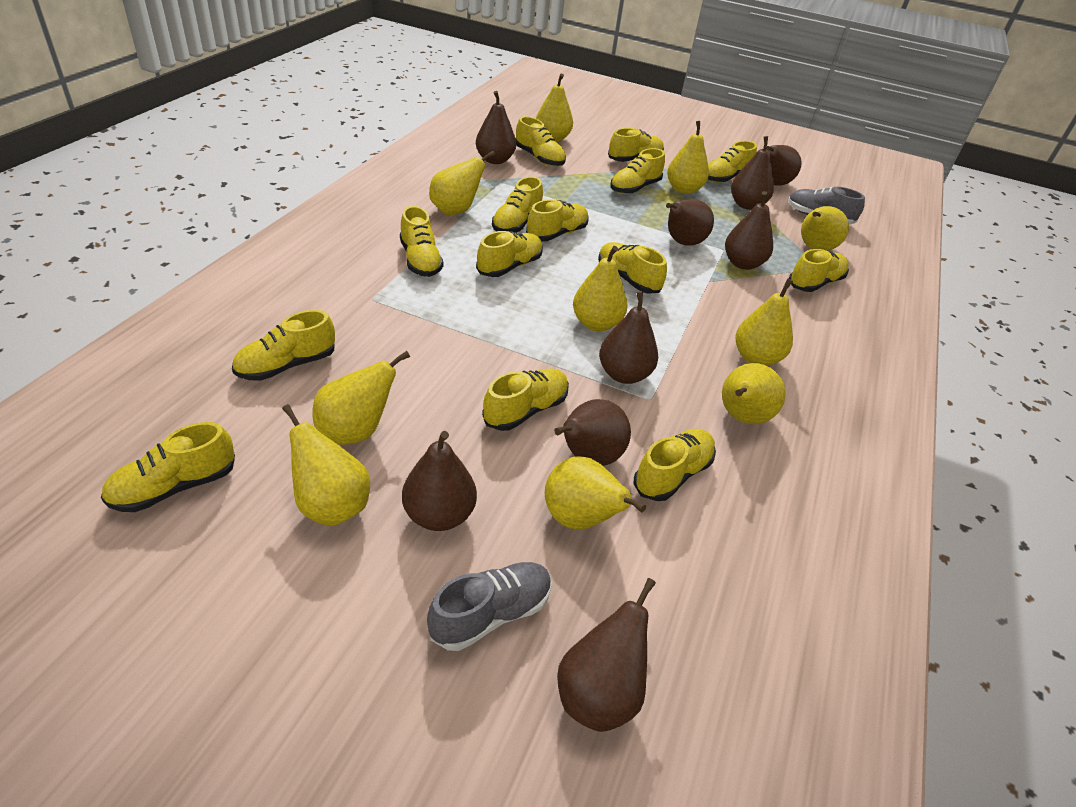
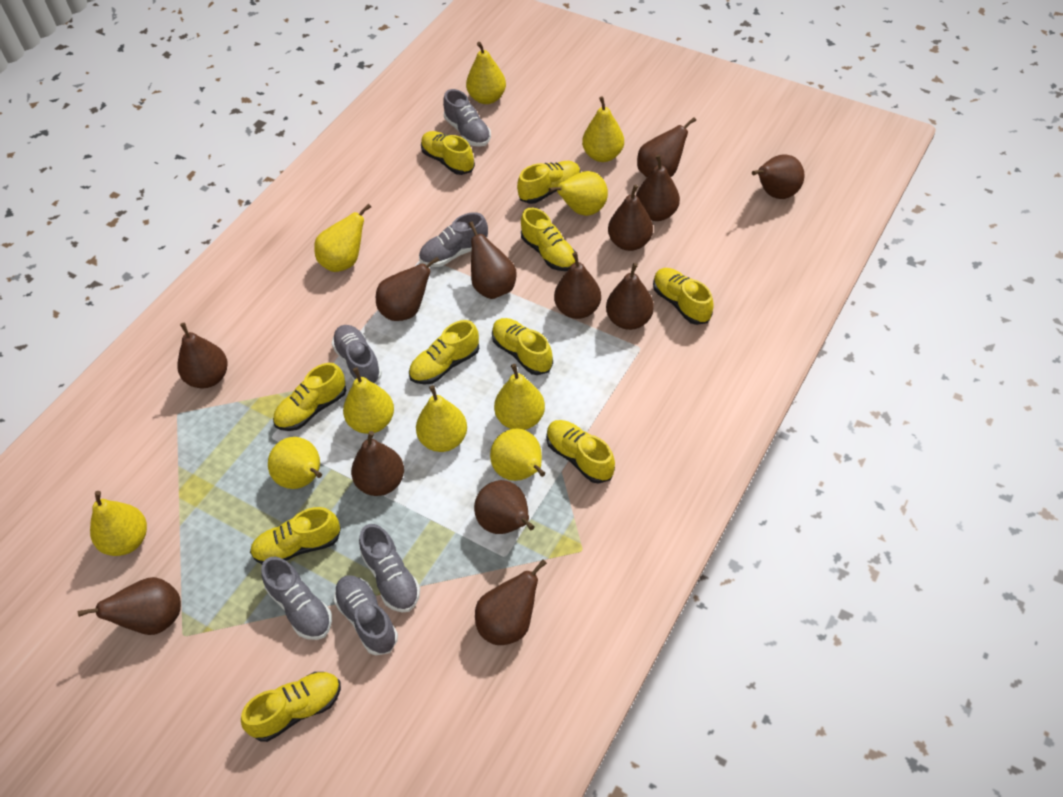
brown pear: 9 -> 13
grey shoe: 2 -> 6
yellow shoe: 14 -> 10

